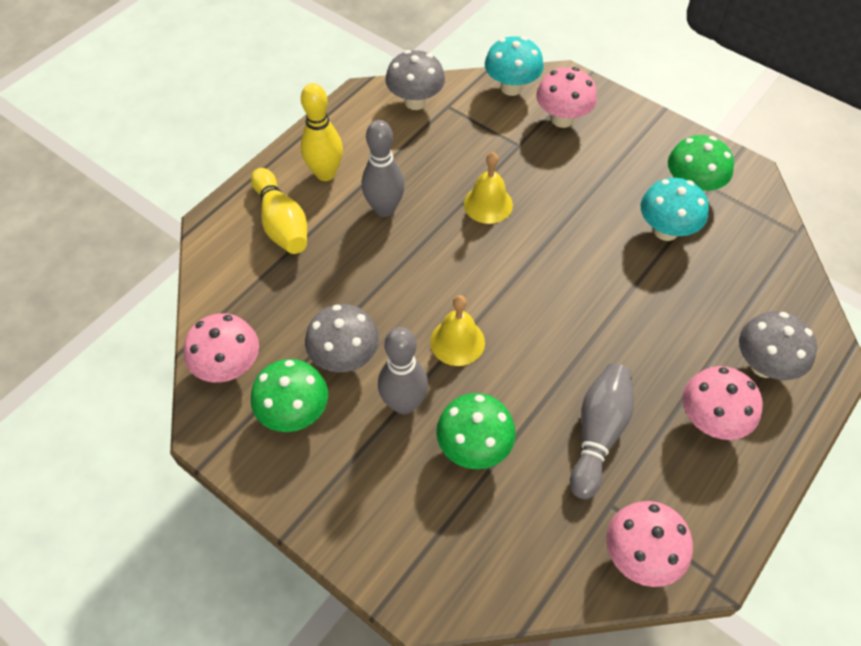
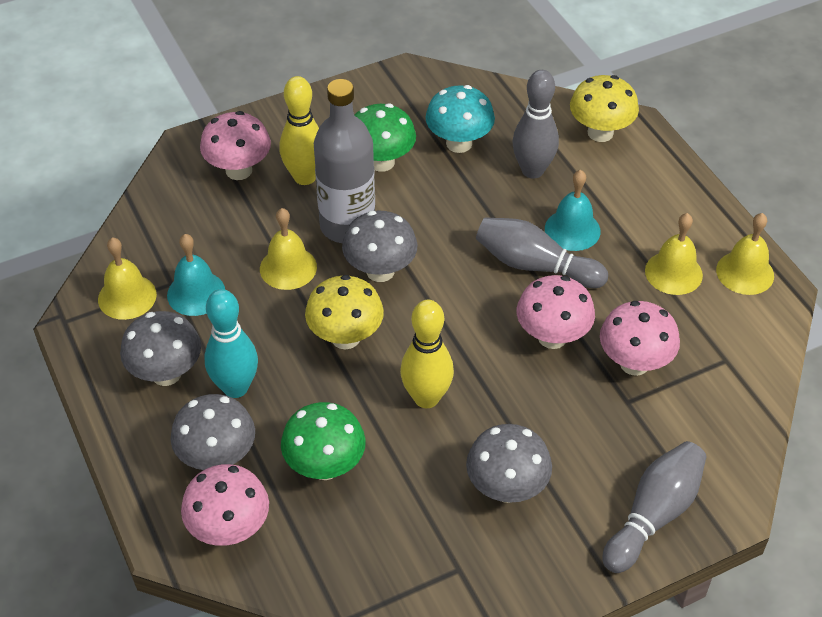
green mushroom: 3 -> 2
grey bottle: 0 -> 1
grey mushroom: 3 -> 4
turquoise bell: 0 -> 2
turquoise bowling pin: 0 -> 1
turquoise mushroom: 2 -> 1
yellow bell: 2 -> 4
yellow mushroom: 0 -> 2

